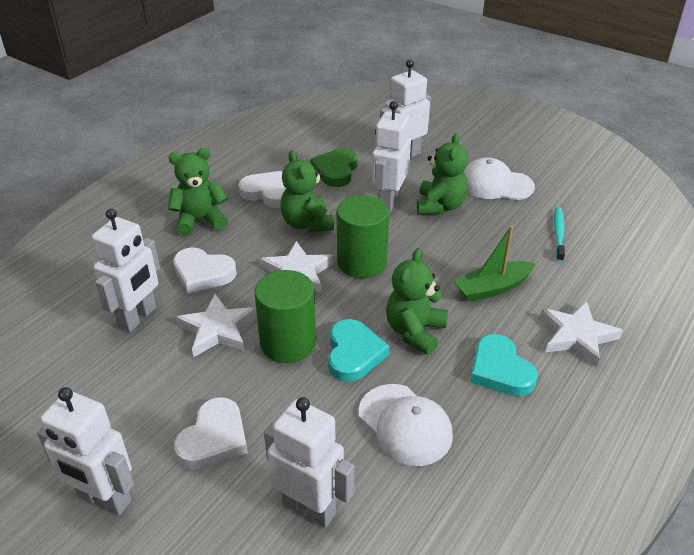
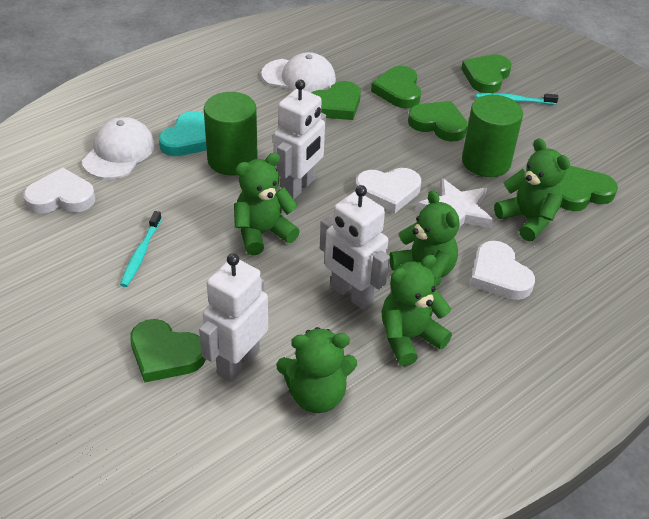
green boat: 1 -> 0
green heart: 1 -> 6
green teddy bear: 4 -> 5
turquoise heart: 2 -> 1
turquoise toothbrush: 1 -> 2
white robot: 5 -> 3
white star: 3 -> 1

